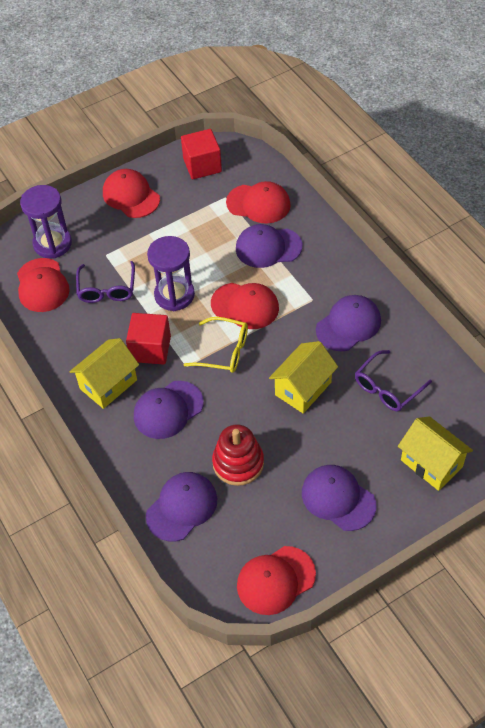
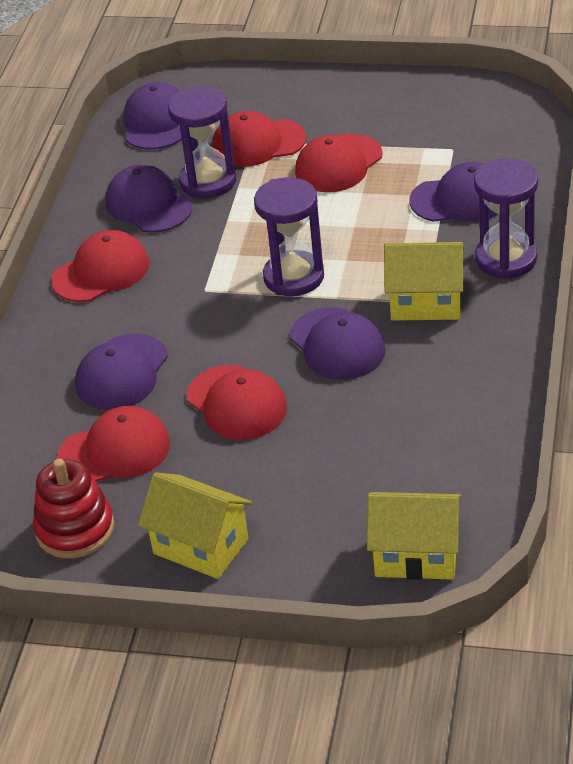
purple glasses: 2 -> 0
purple hourglass: 2 -> 3
red cube: 2 -> 0
yellow glasses: 1 -> 0

